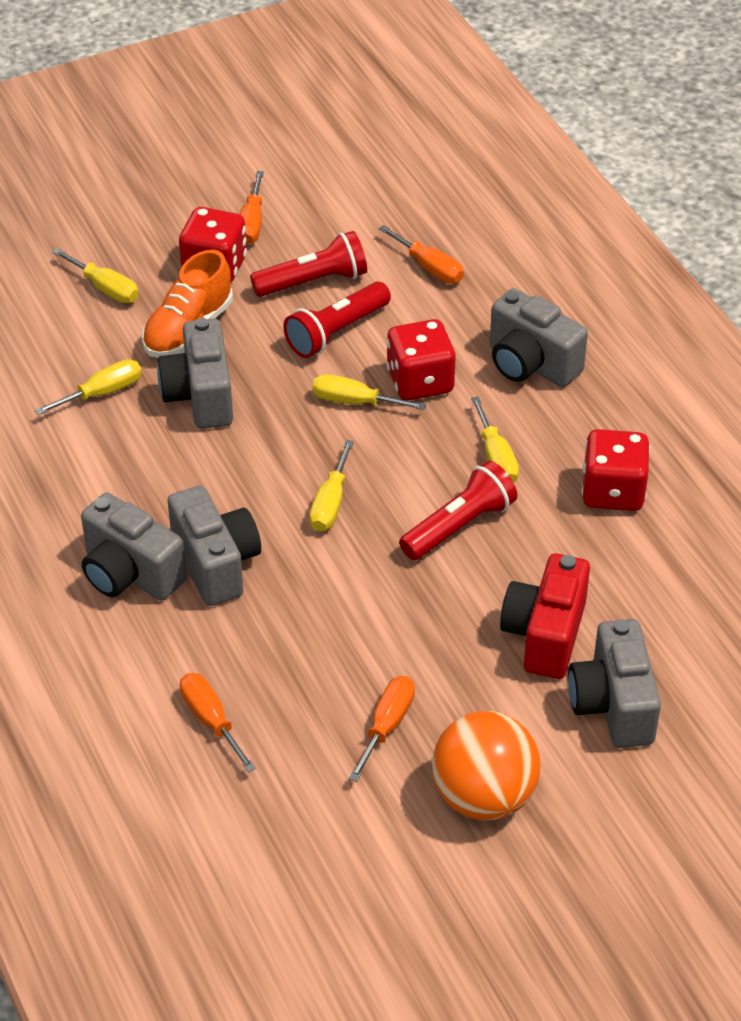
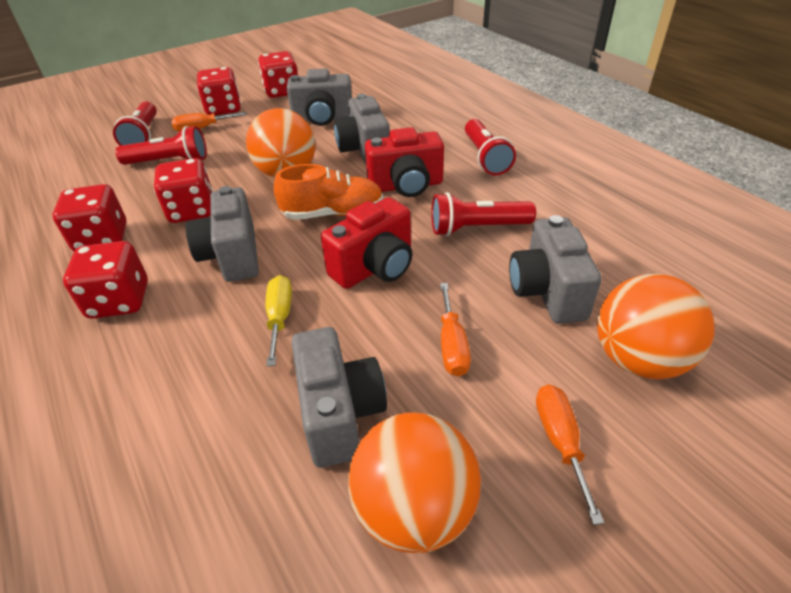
orange ball: 1 -> 3
orange screwdriver: 4 -> 3
red camera: 1 -> 2
red dice: 3 -> 5
red flashlight: 3 -> 4
yellow screwdriver: 5 -> 1

